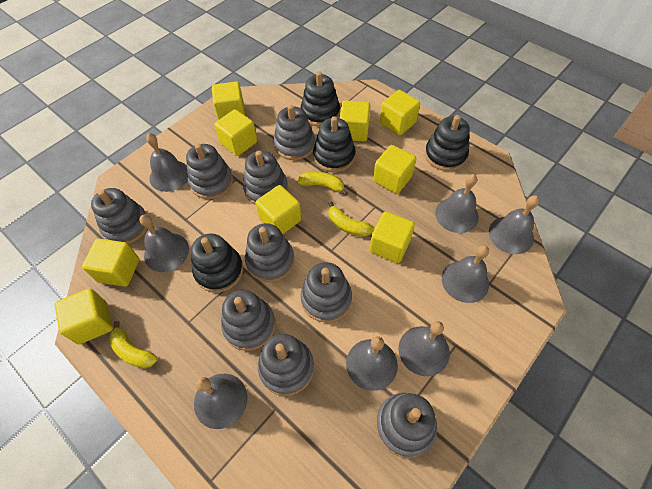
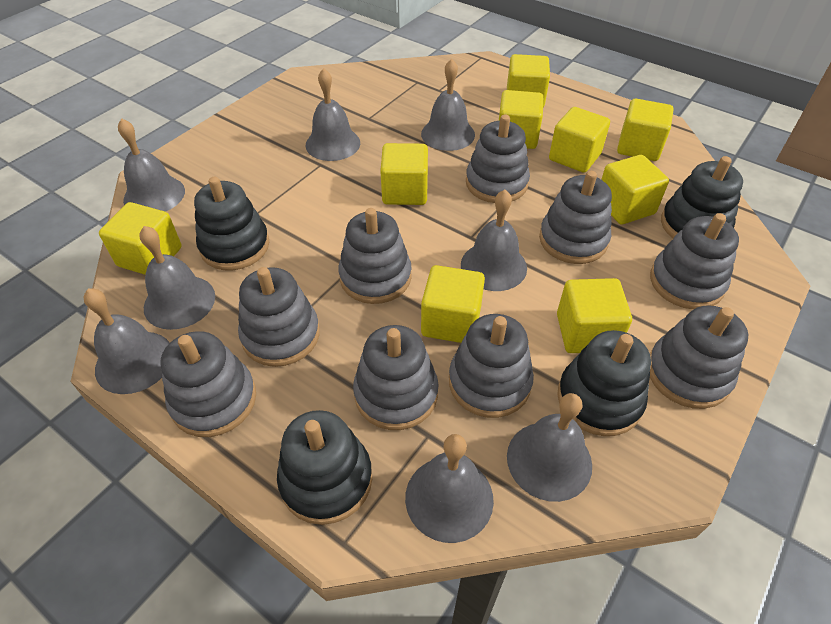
yellow banana: 3 -> 0

